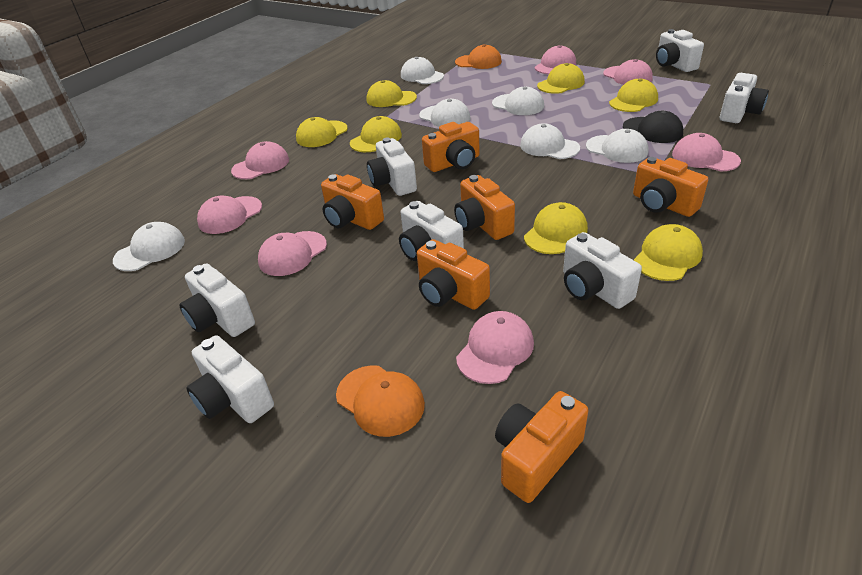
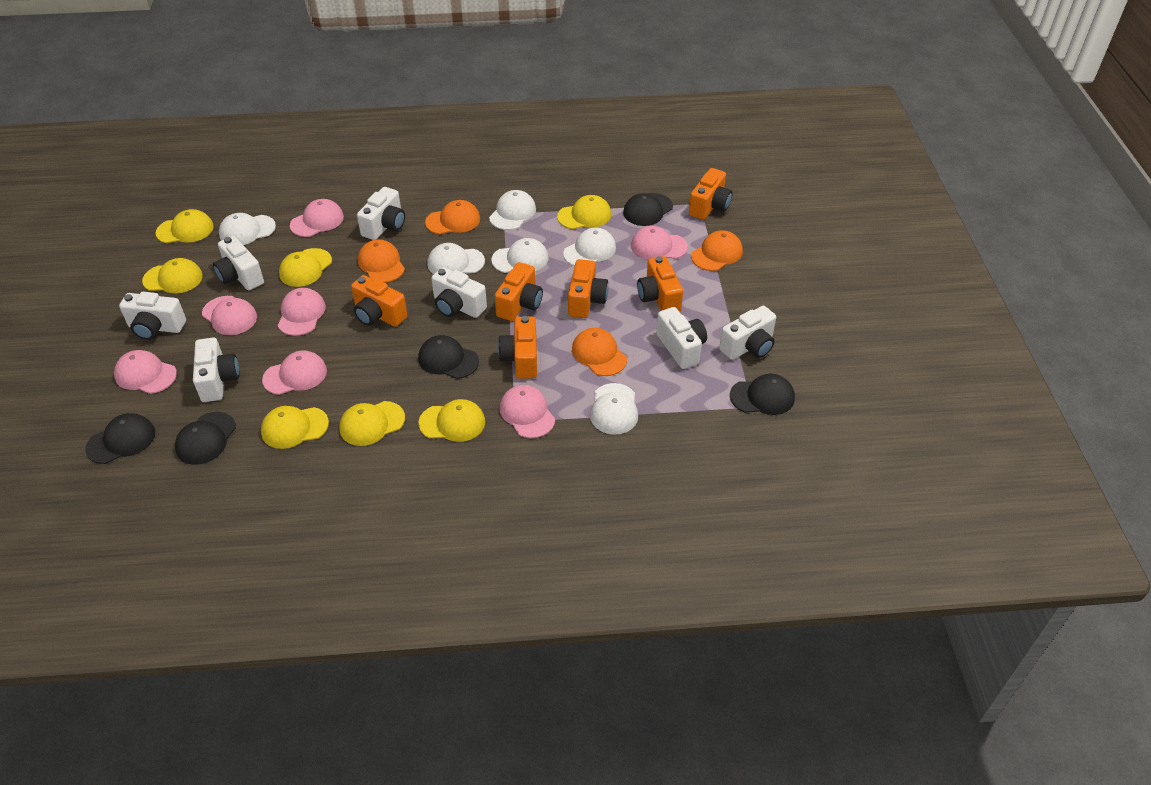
black cap: 1 -> 5
orange cap: 2 -> 4

